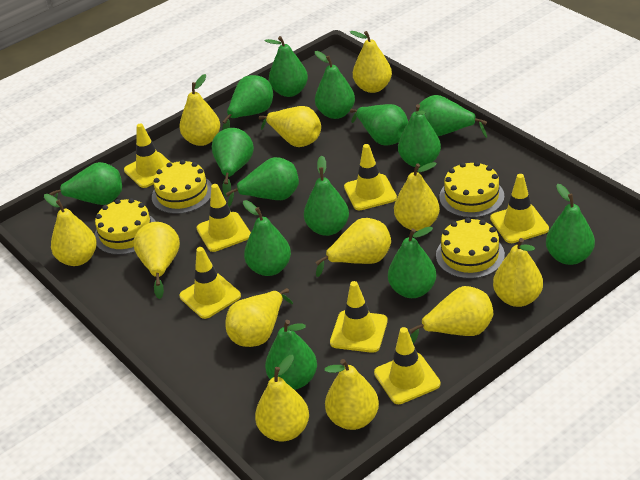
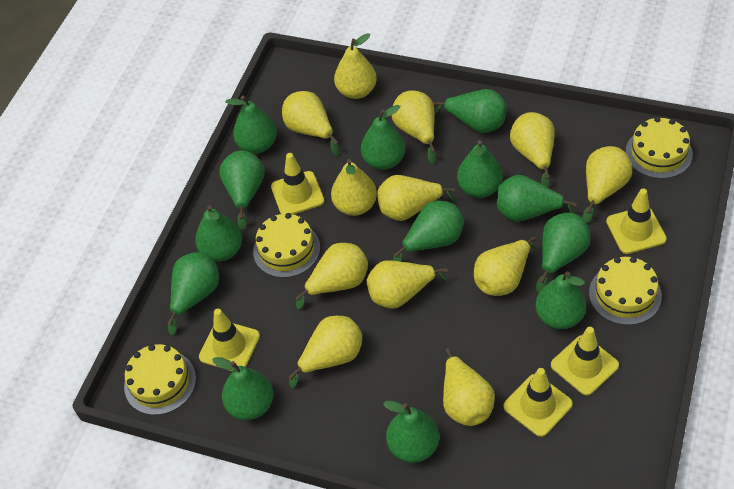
green pear: 14 -> 13
yellow traffic cone: 7 -> 5

